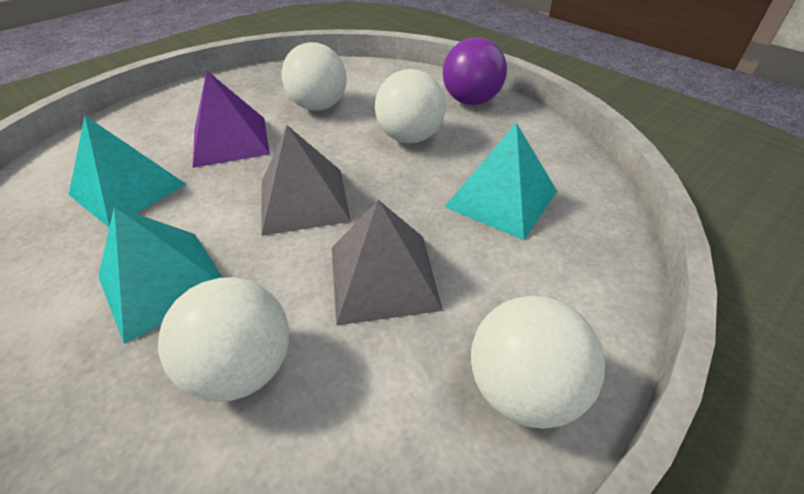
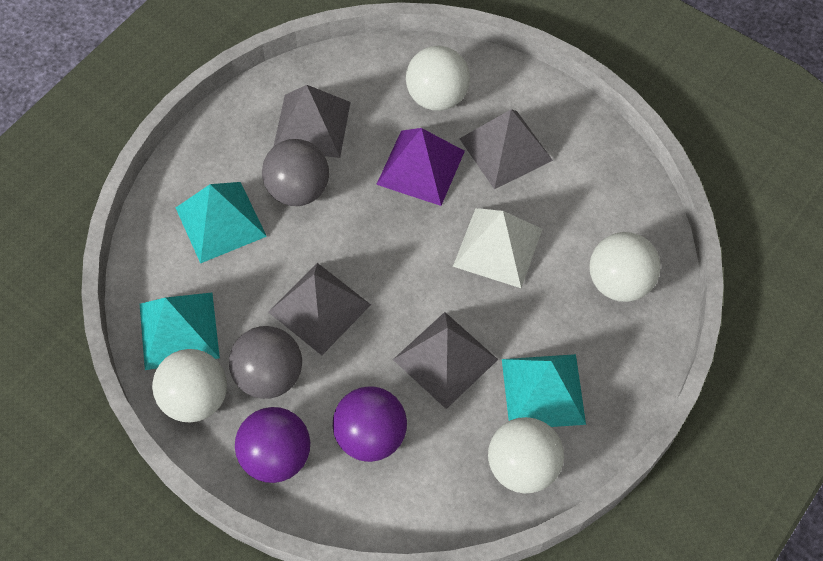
grey ball: 0 -> 2
grey pyramid: 2 -> 4
purple ball: 1 -> 2
white pyramid: 0 -> 1

